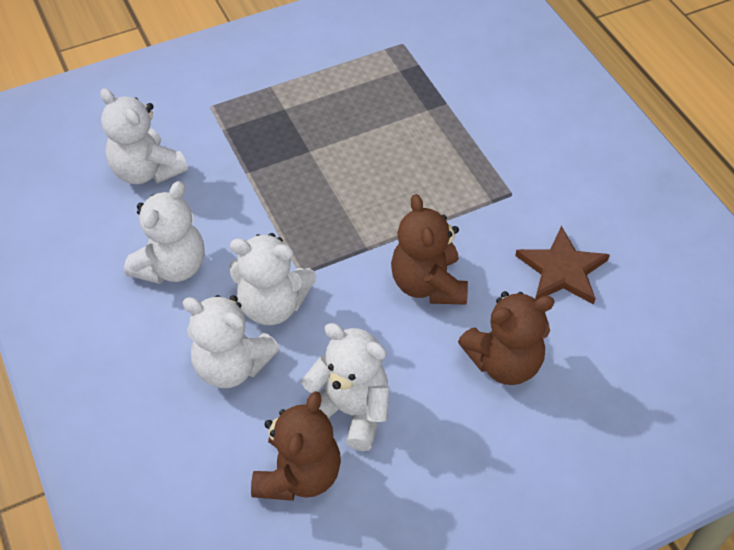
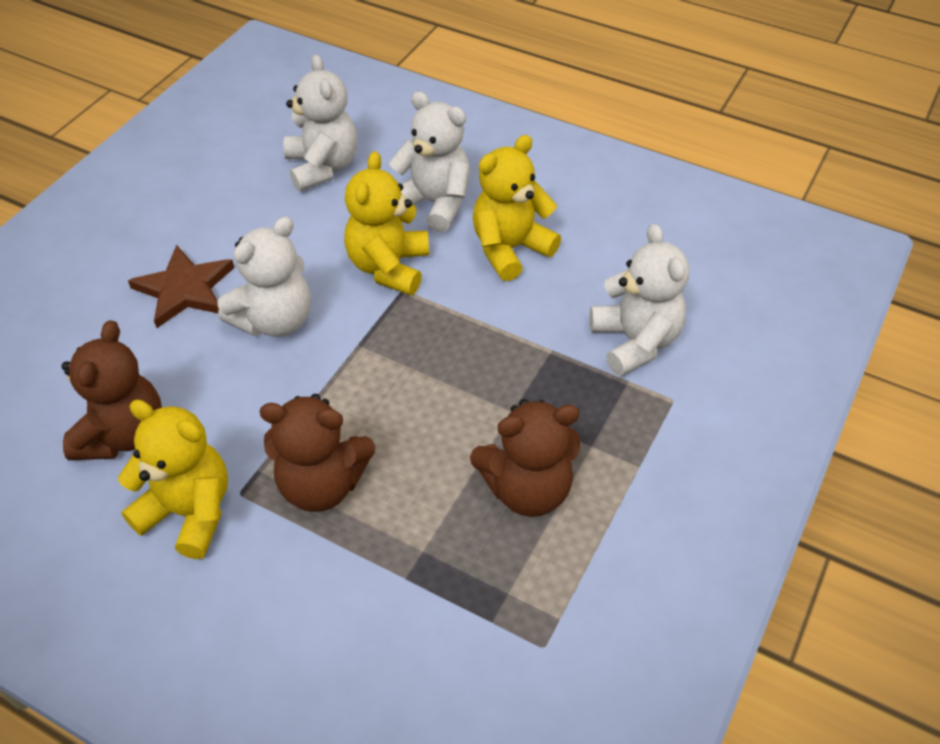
white teddy bear: 5 -> 4
yellow teddy bear: 0 -> 3

